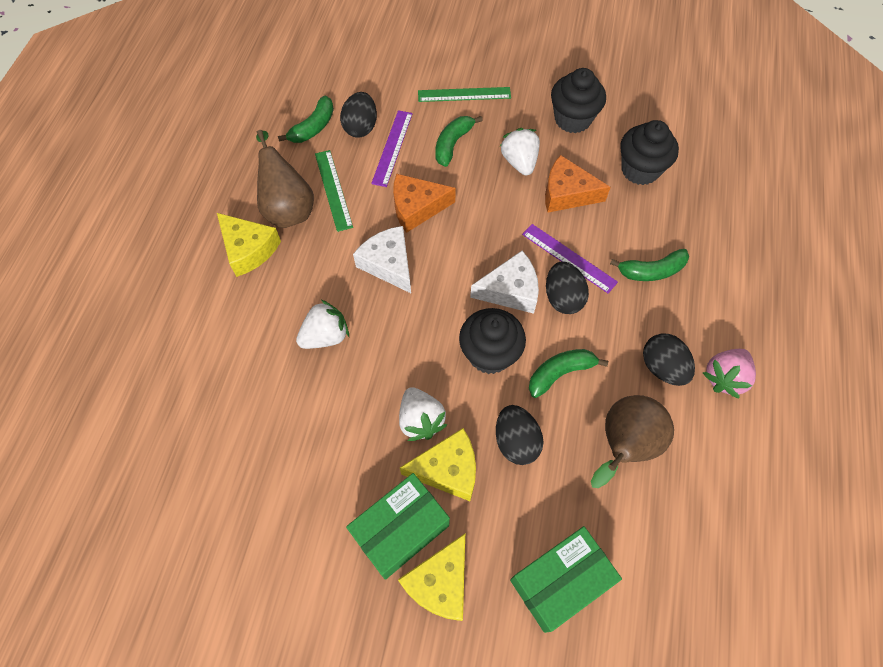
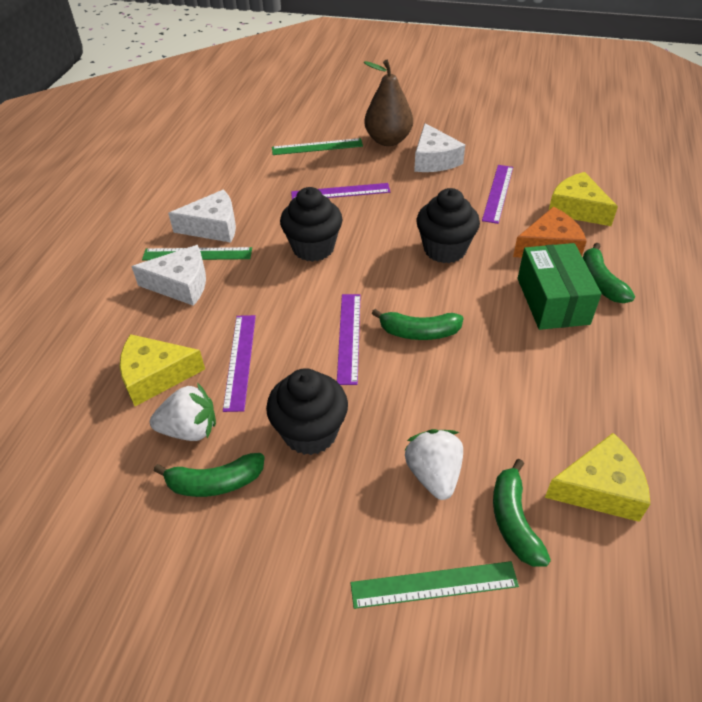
black egg: 4 -> 0
brown pear: 2 -> 1
green box: 2 -> 1
green ruler: 2 -> 3
orange cheese: 2 -> 1
pink strawberry: 1 -> 0
purple ruler: 2 -> 4
white cheese: 2 -> 3
white strawberry: 3 -> 2

